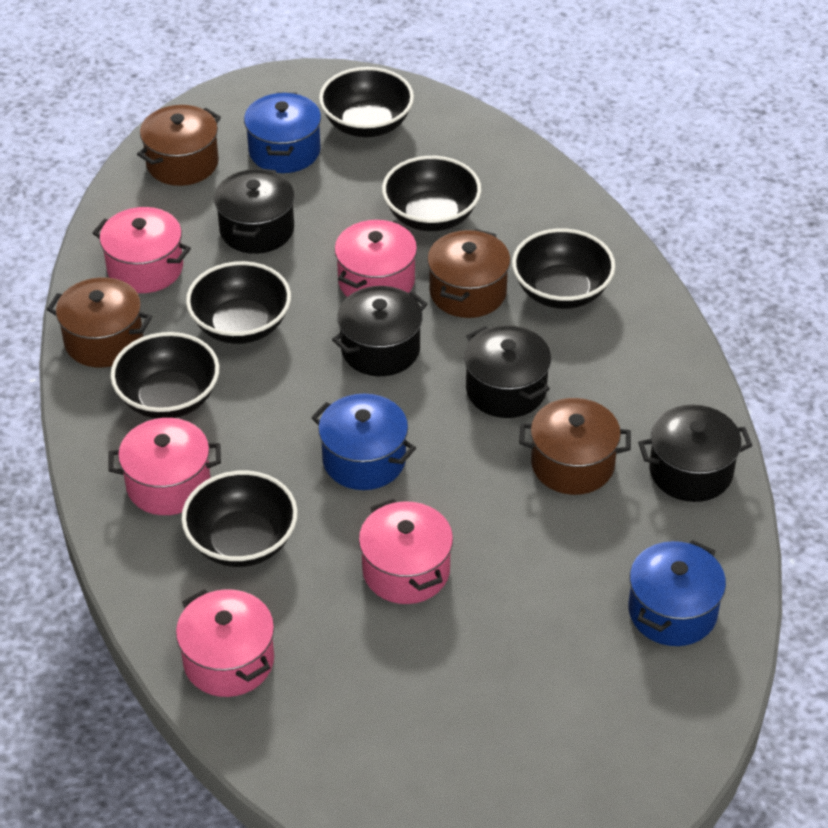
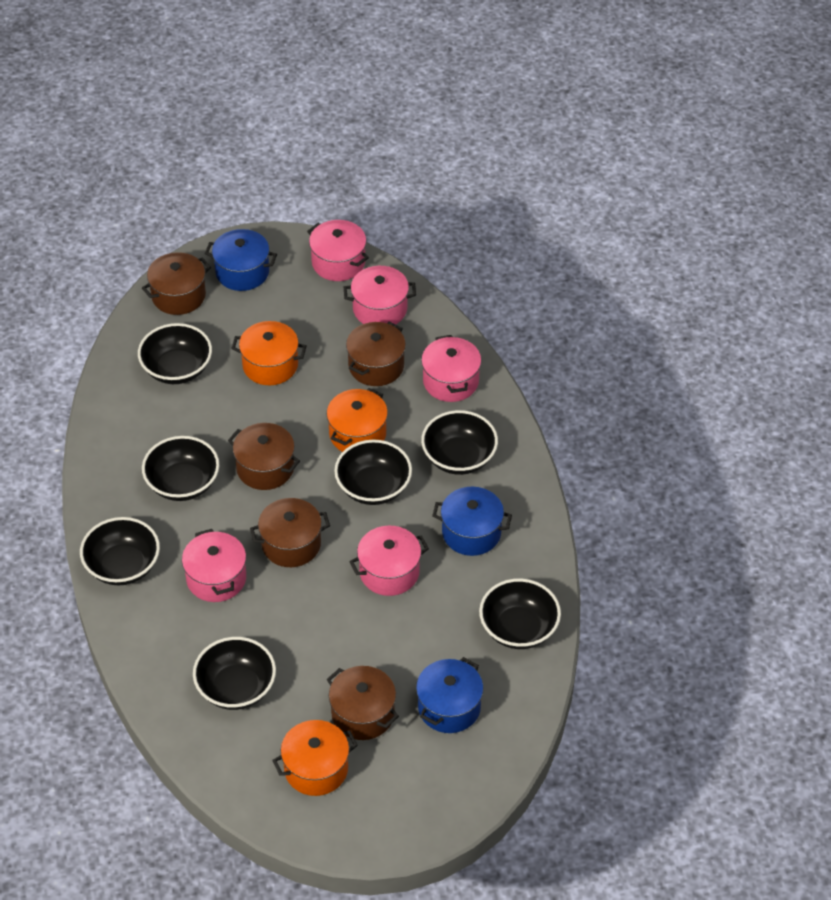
black bowl: 6 -> 7
black pot: 4 -> 0
brown pot: 4 -> 5
orange pot: 0 -> 3

